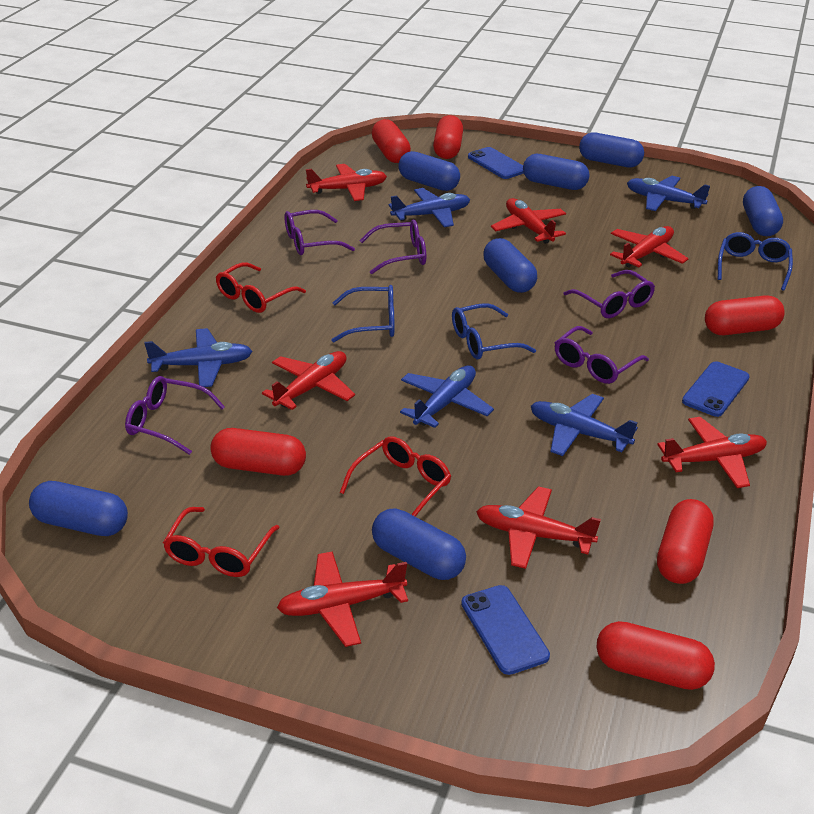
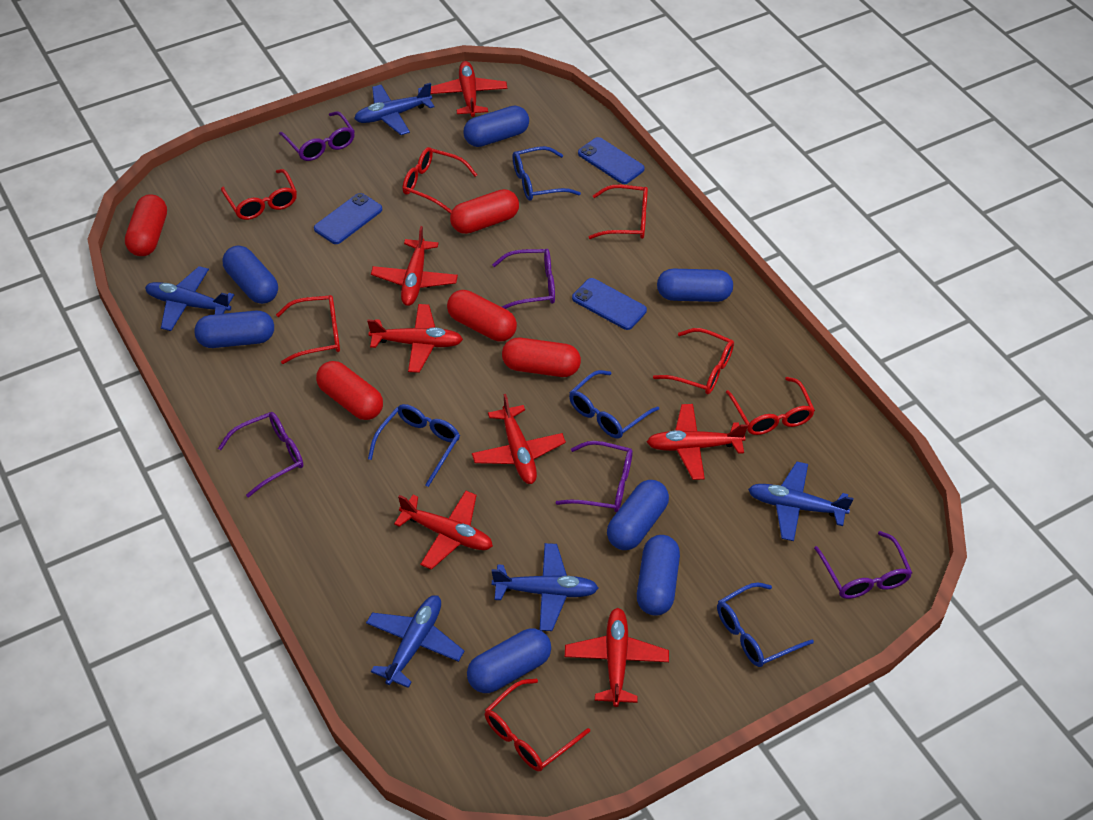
blue glasses: 3 -> 4
red capsule: 6 -> 5
red glasses: 3 -> 7

